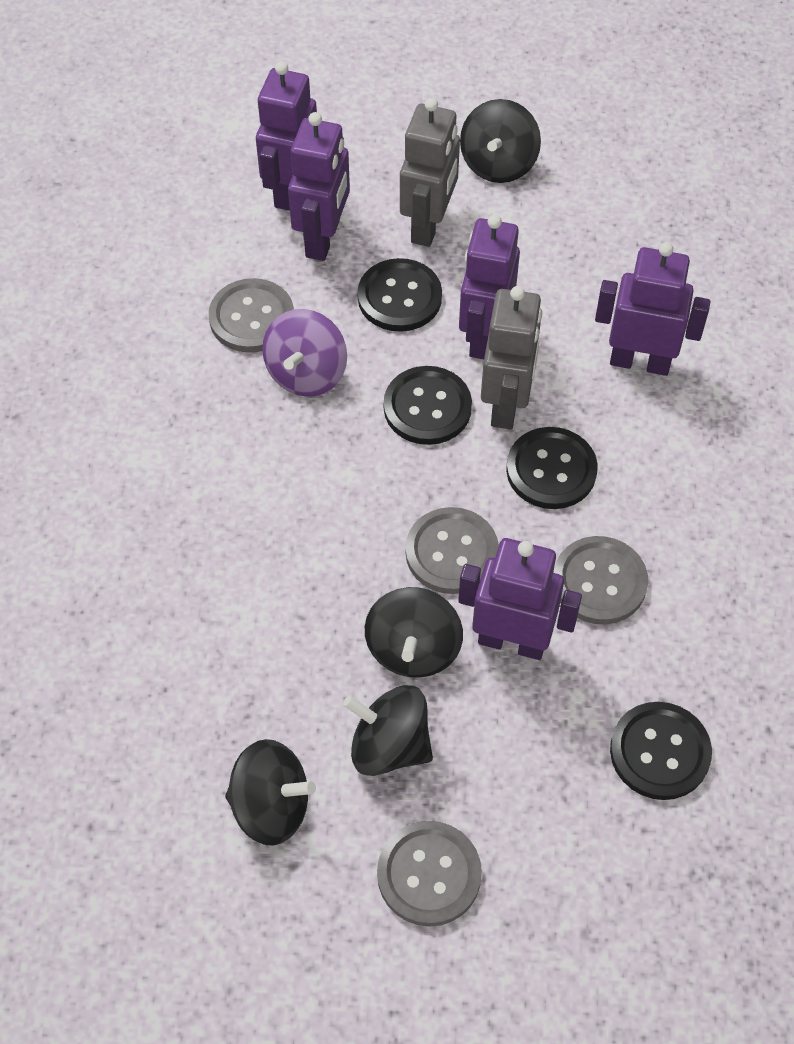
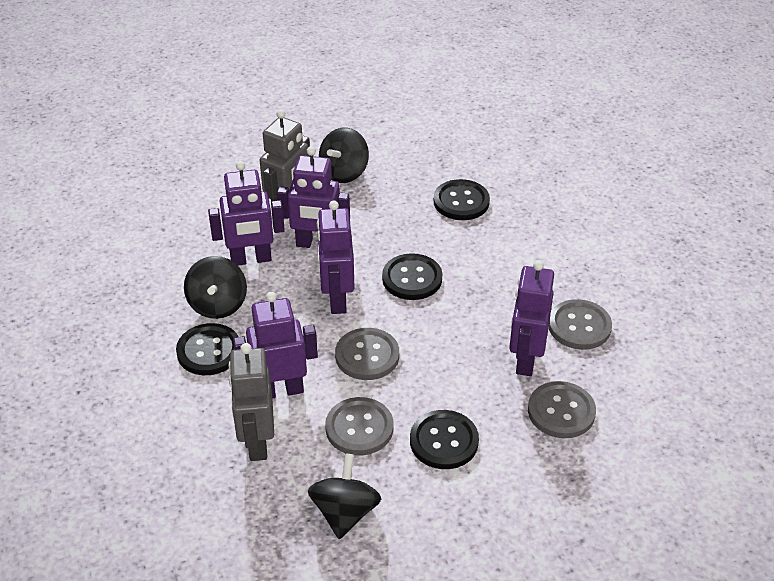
black spinning top: 4 -> 3
purple spinning top: 1 -> 0

